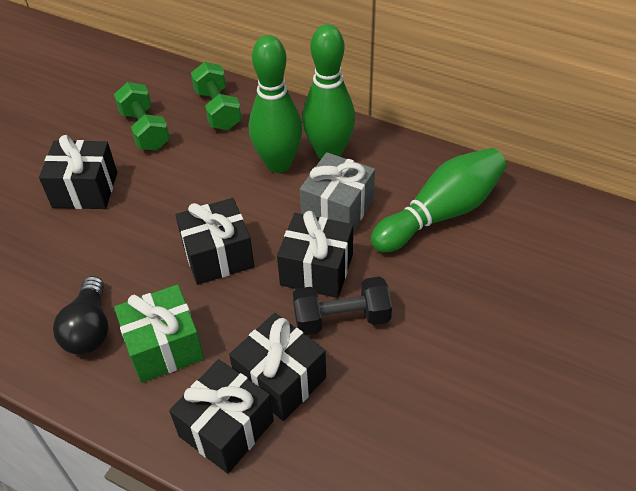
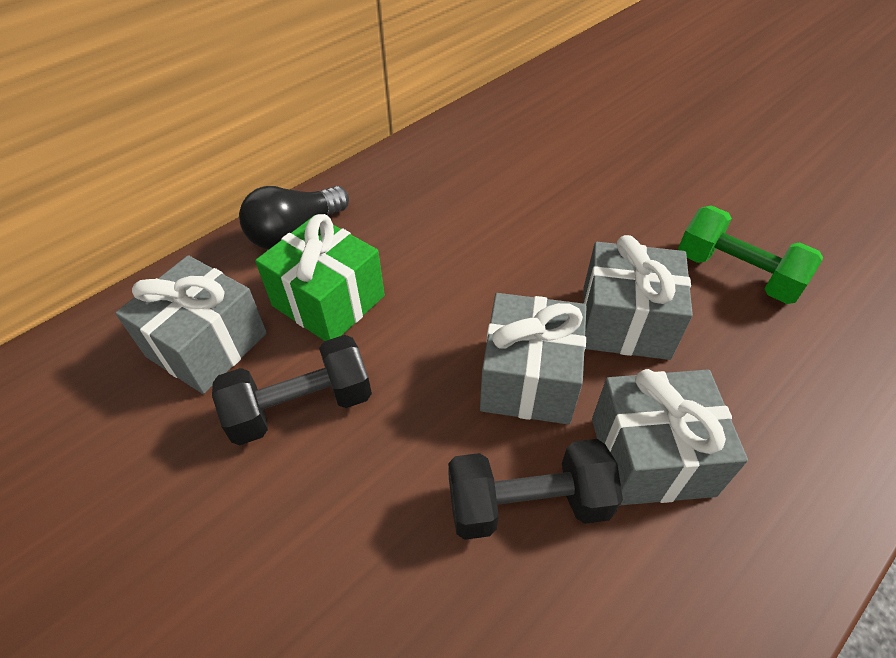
black dumbbell: 1 -> 2
black gift: 5 -> 0
green bowling pin: 3 -> 0
green dumbbell: 2 -> 1
grey gift: 1 -> 4

